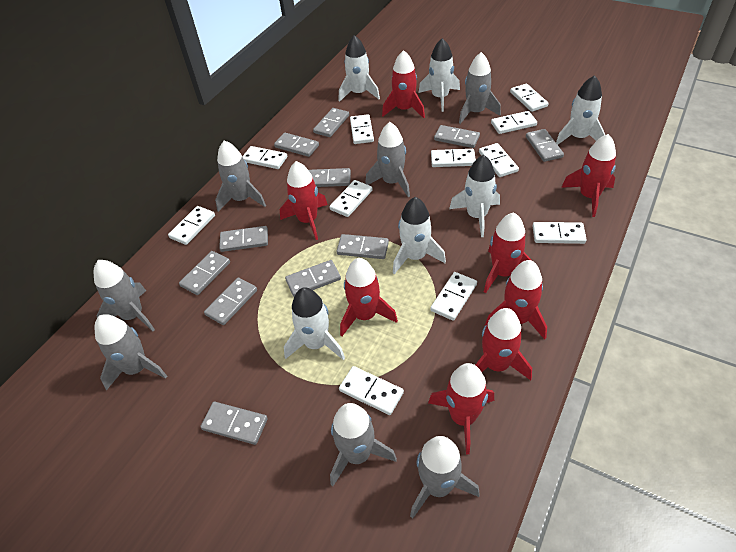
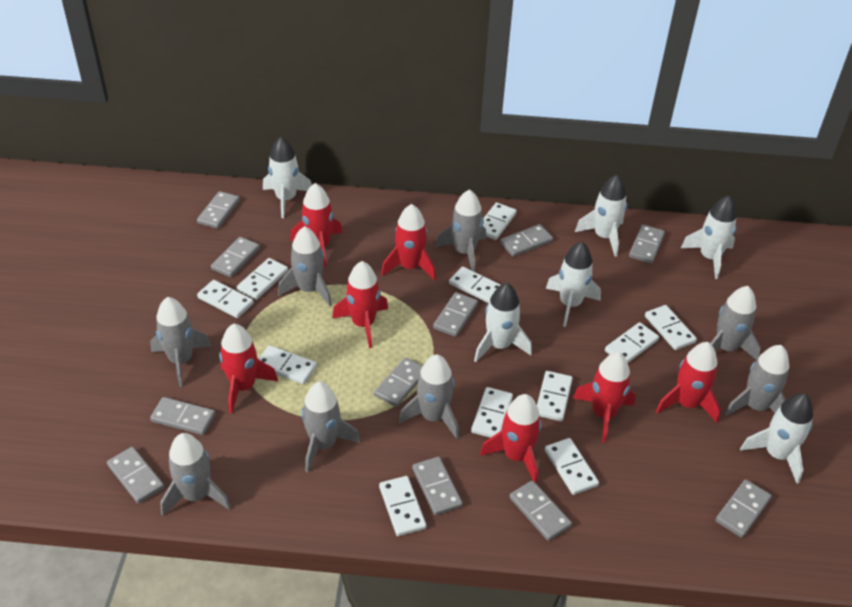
grey rocket: 7 -> 8
red rocket: 8 -> 7

